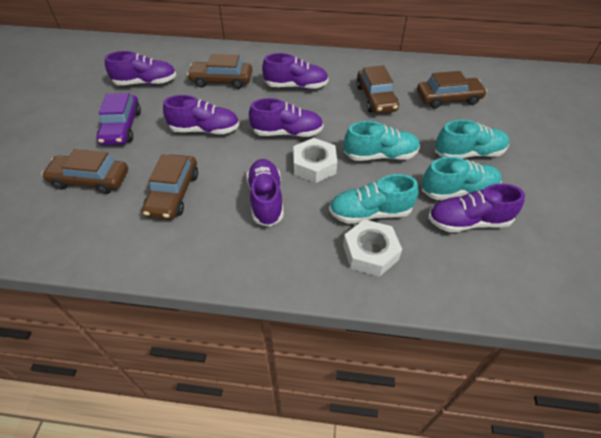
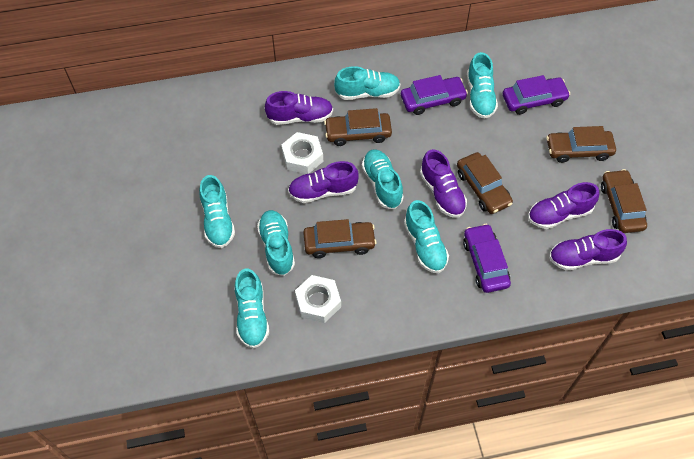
purple car: 1 -> 3
purple shoe: 6 -> 5
turquoise shoe: 4 -> 7

